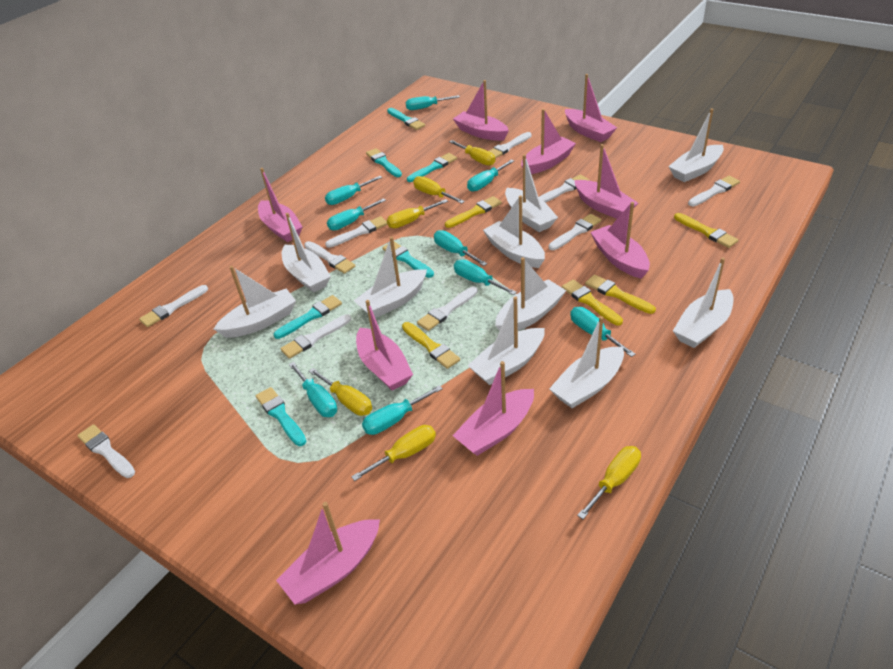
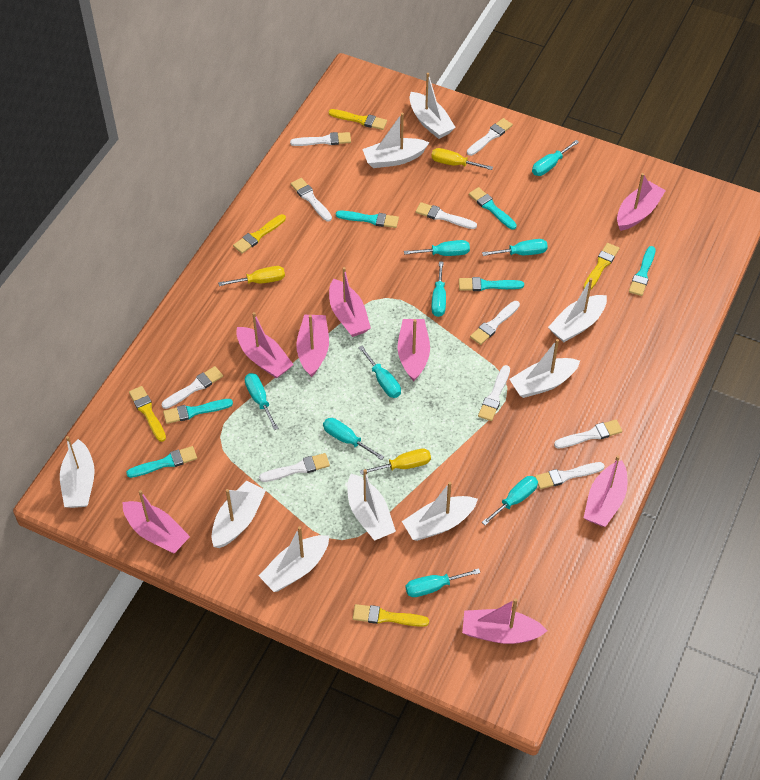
pink boat: 9 -> 8
white boat: 10 -> 9
yellow screwdriver: 6 -> 3

